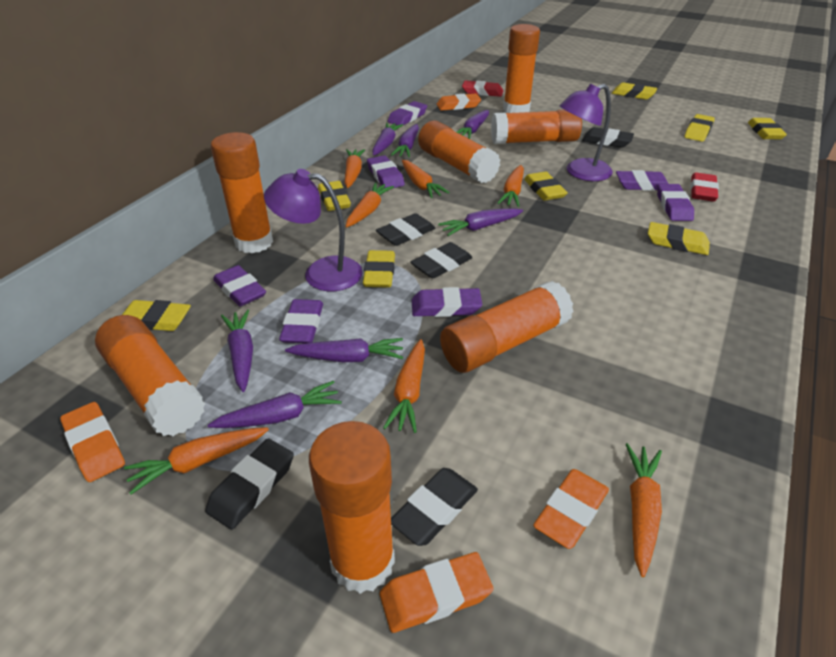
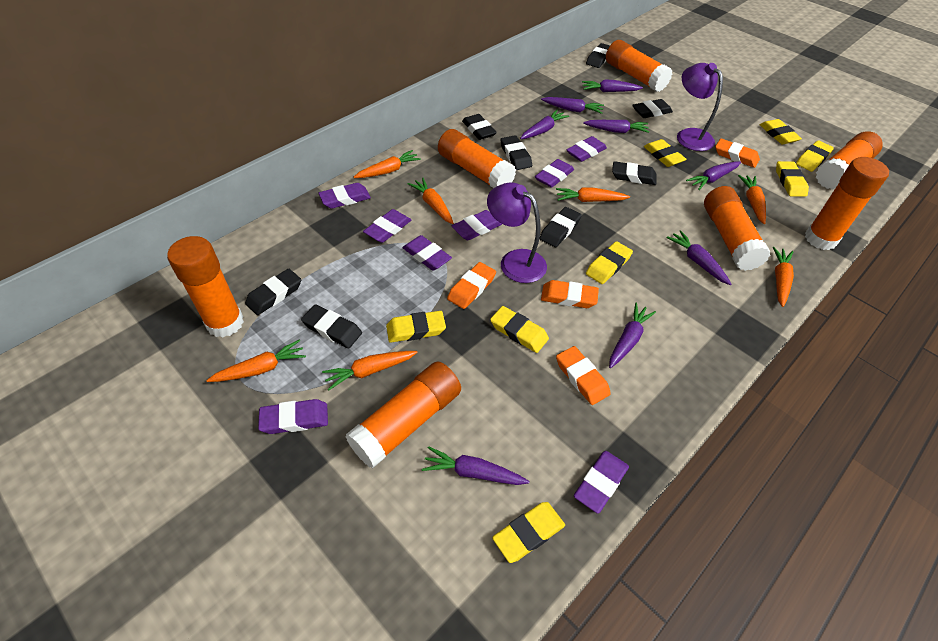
black eraser: 5 -> 8
purple carrot: 7 -> 8
purple eraser: 7 -> 8
red eraser: 2 -> 0

